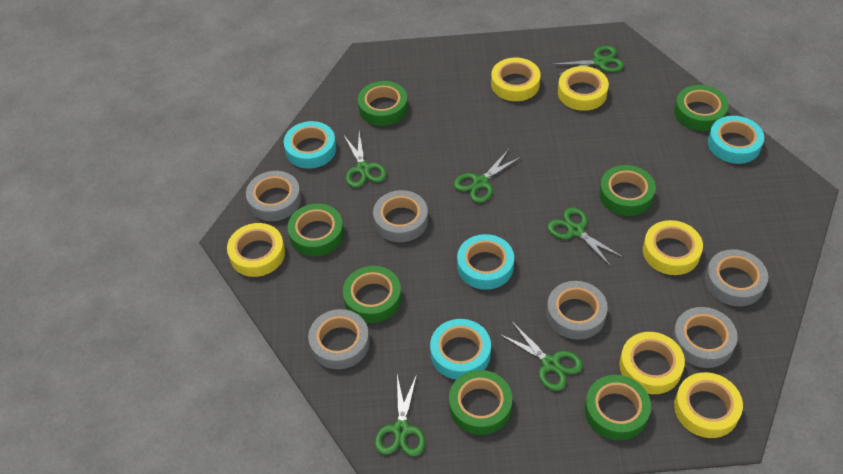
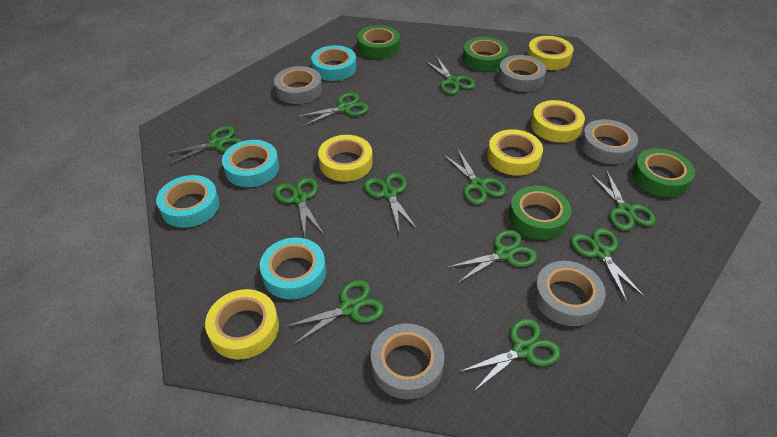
green scissors: 6 -> 11
green tape: 7 -> 4
grey tape: 6 -> 5
yellow tape: 6 -> 5

